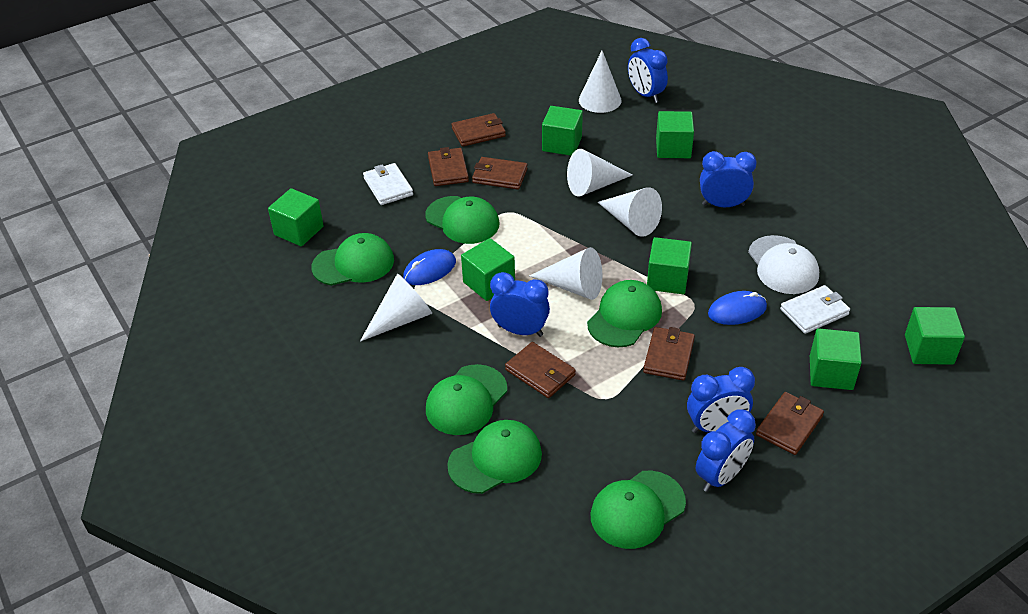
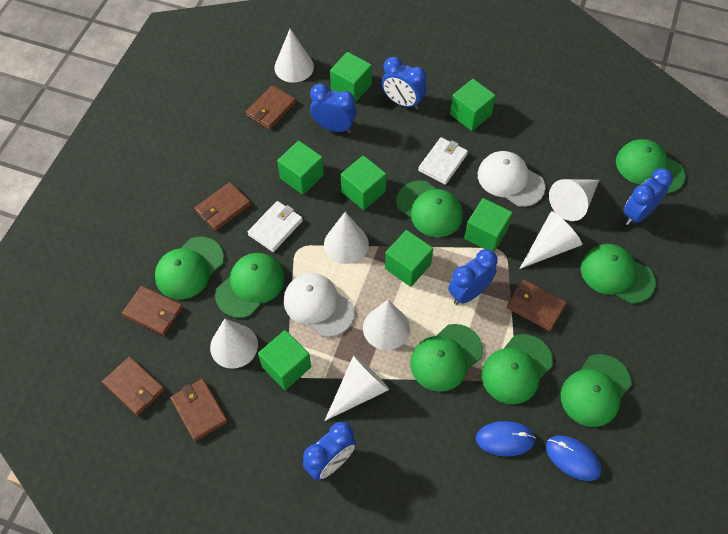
green cap: 6 -> 8
white cap: 1 -> 2
white cone: 5 -> 7

